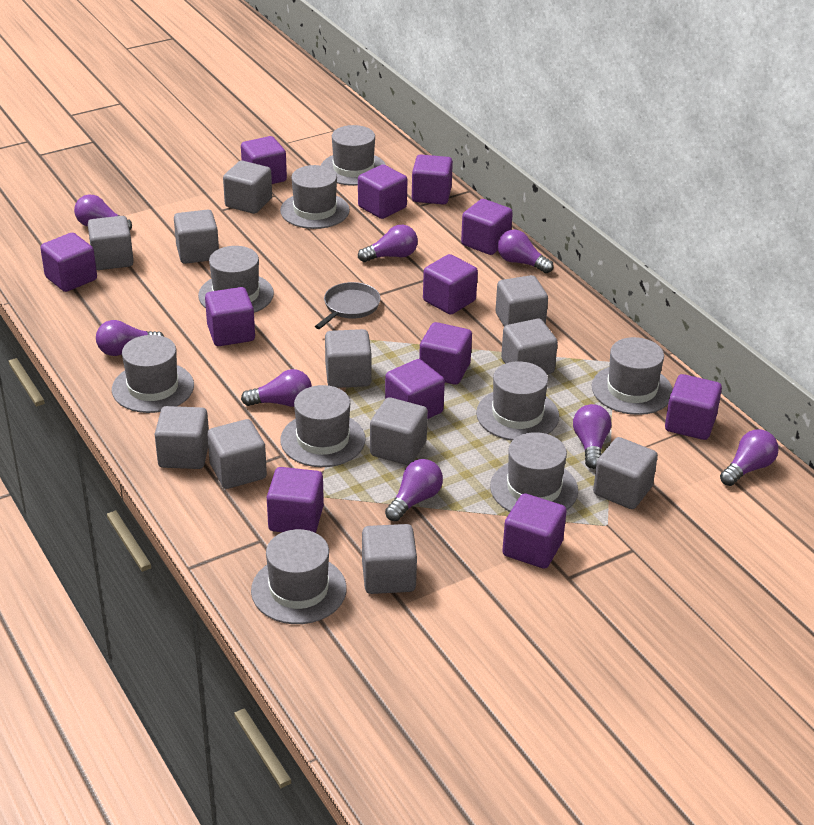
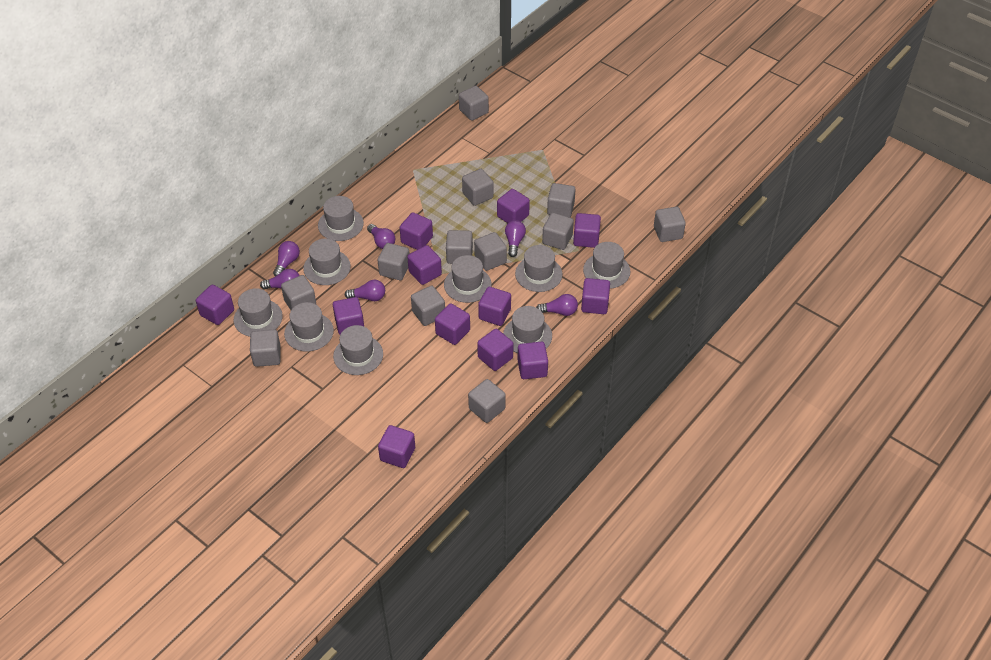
grey cube: 11 -> 12
grey pan: 1 -> 0
purple light bulb: 8 -> 6

